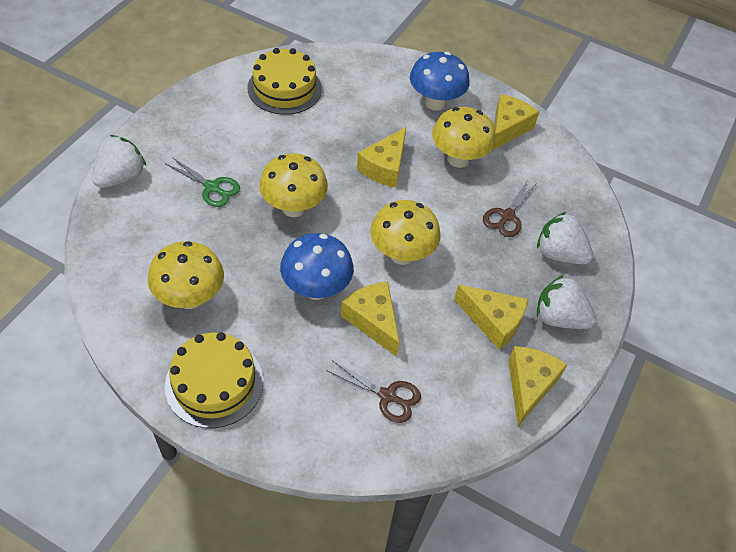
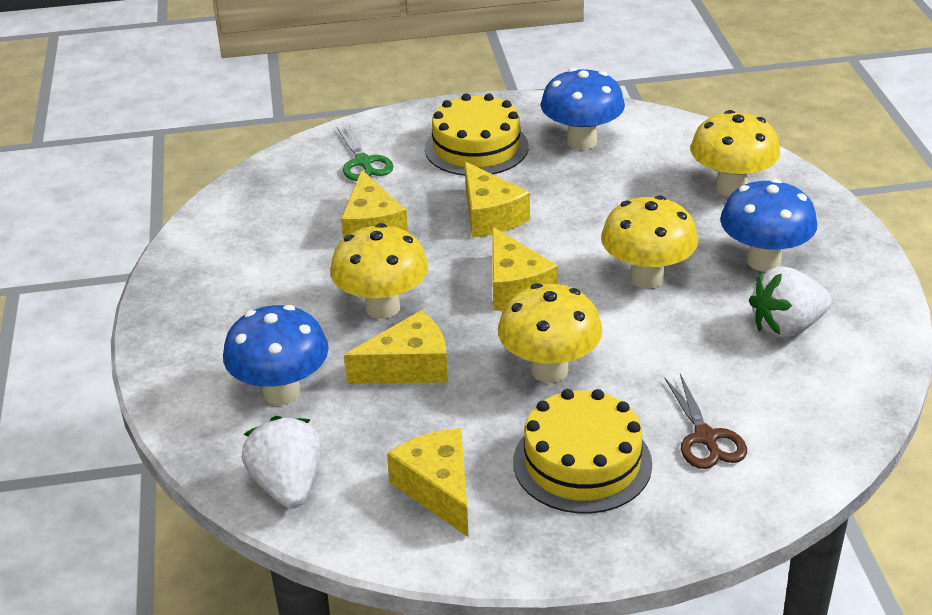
blue mushroom: 2 -> 3
brown scissors: 2 -> 1
white strawberry: 3 -> 2

